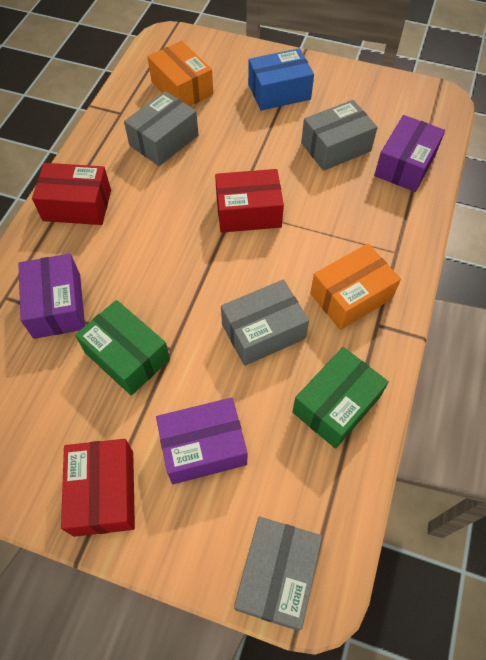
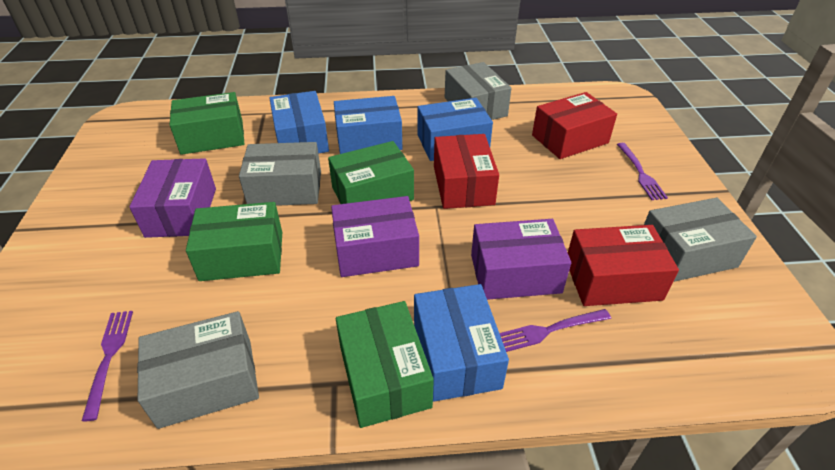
blue box: 1 -> 4
green box: 2 -> 4
orange box: 2 -> 0
purple fork: 0 -> 3

